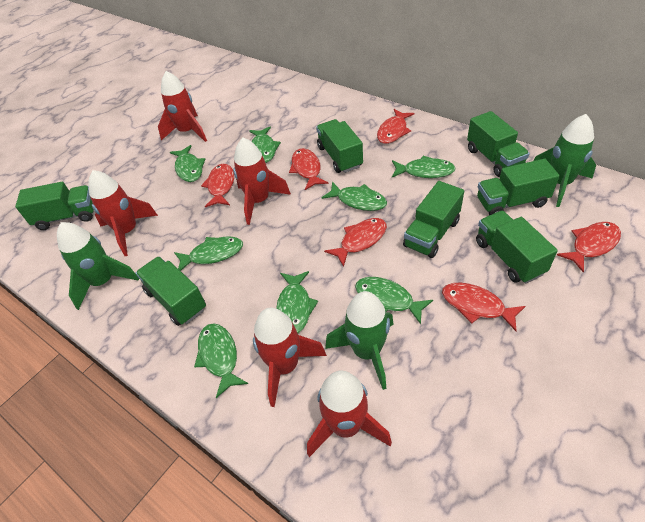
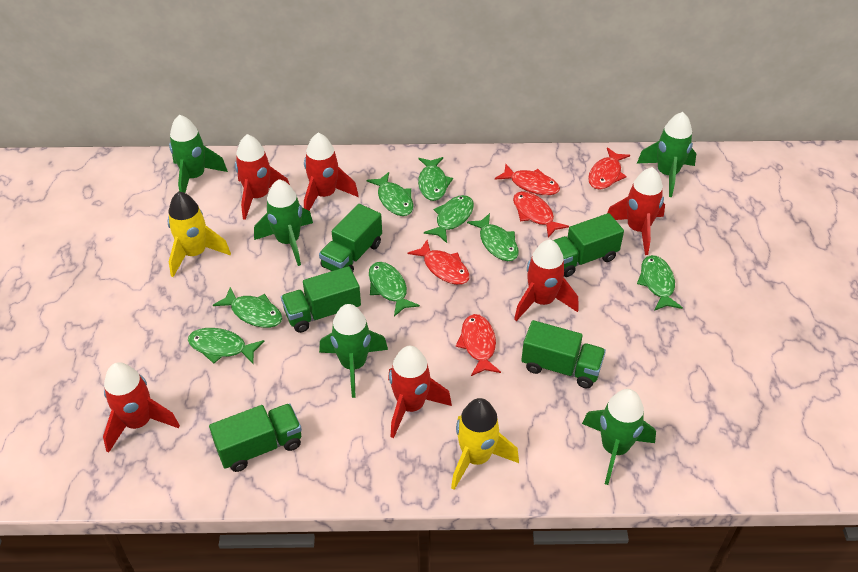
green rocket: 3 -> 5
green truck: 7 -> 5
red fish: 6 -> 5
red rocket: 5 -> 6
yellow rocket: 0 -> 2

